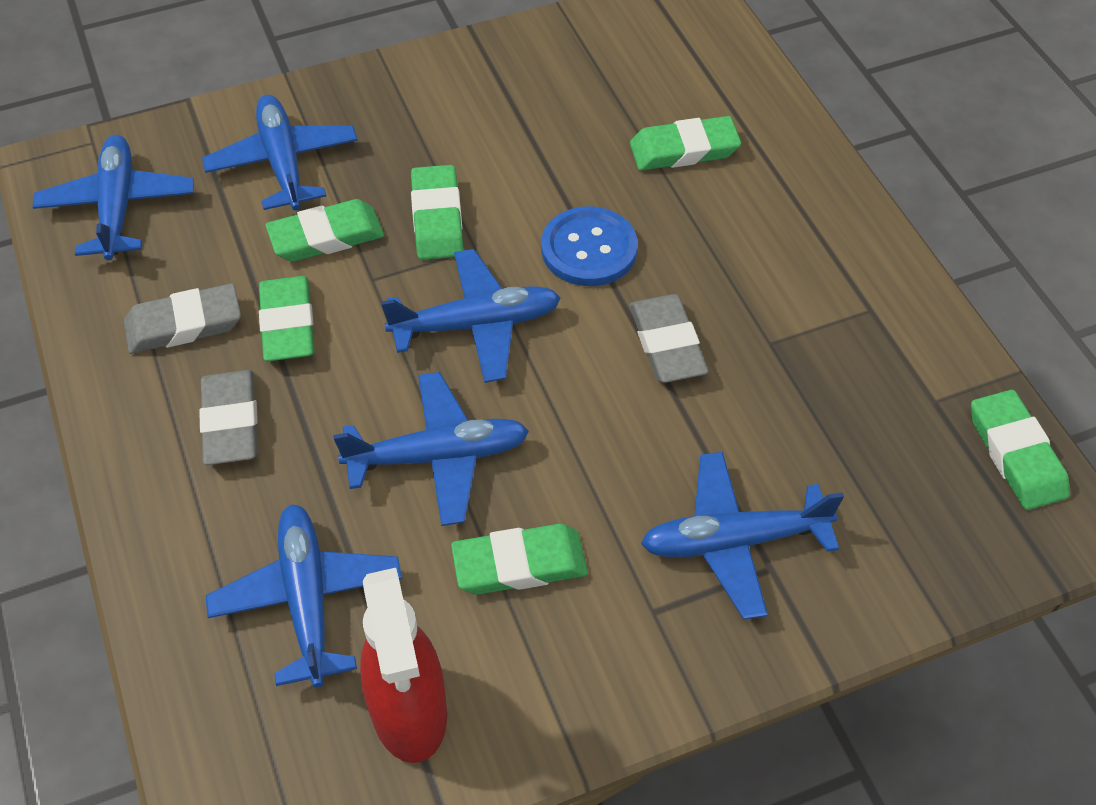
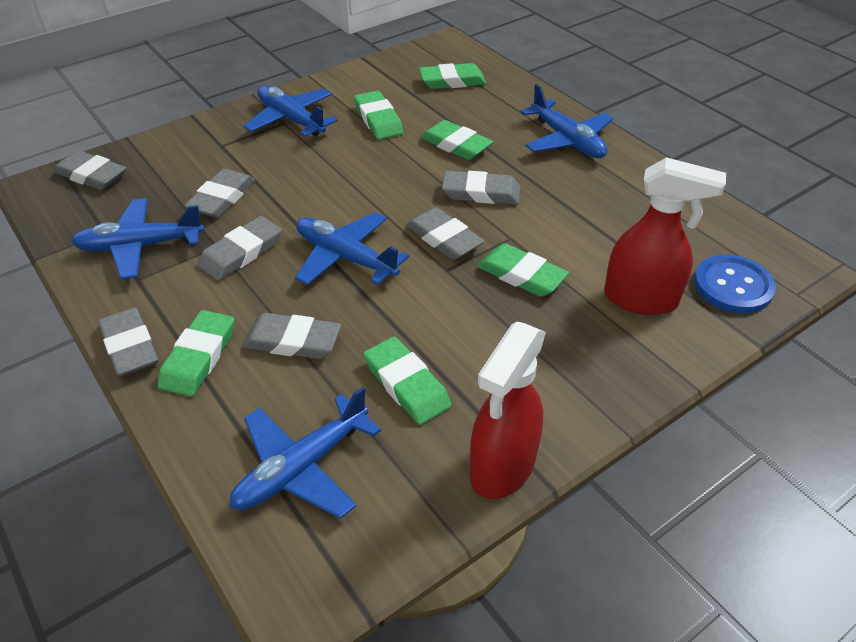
blue plane: 6 -> 5
grey eraser: 3 -> 7
red spray bottle: 1 -> 2

